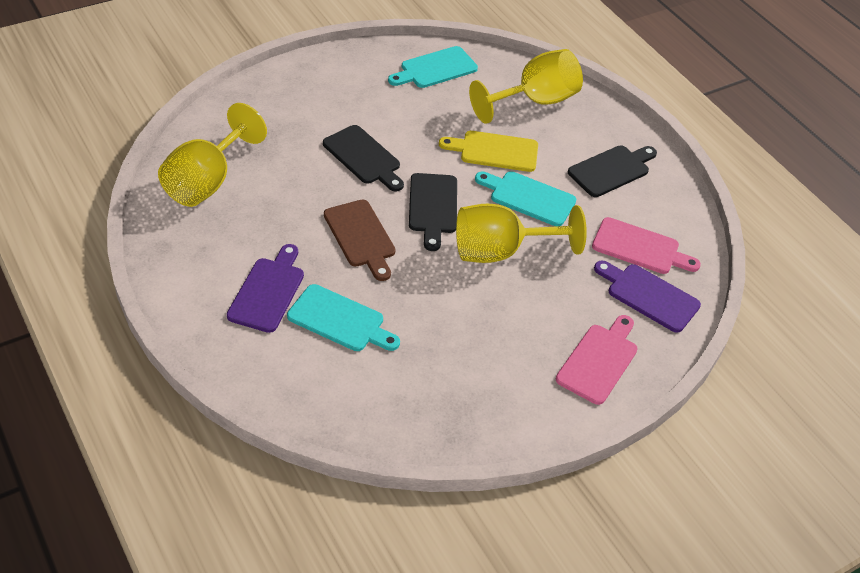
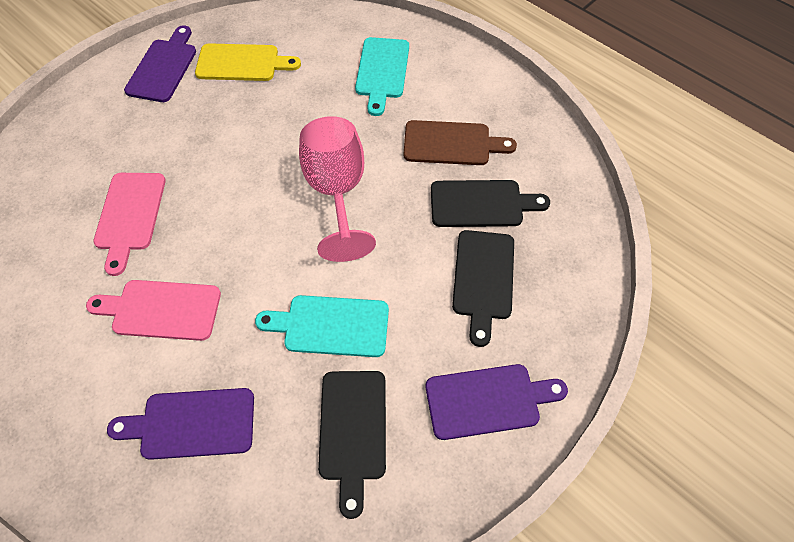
pink goblet: 0 -> 1
purple cutting board: 2 -> 3
turquoise cutting board: 3 -> 2
yellow goblet: 3 -> 0

